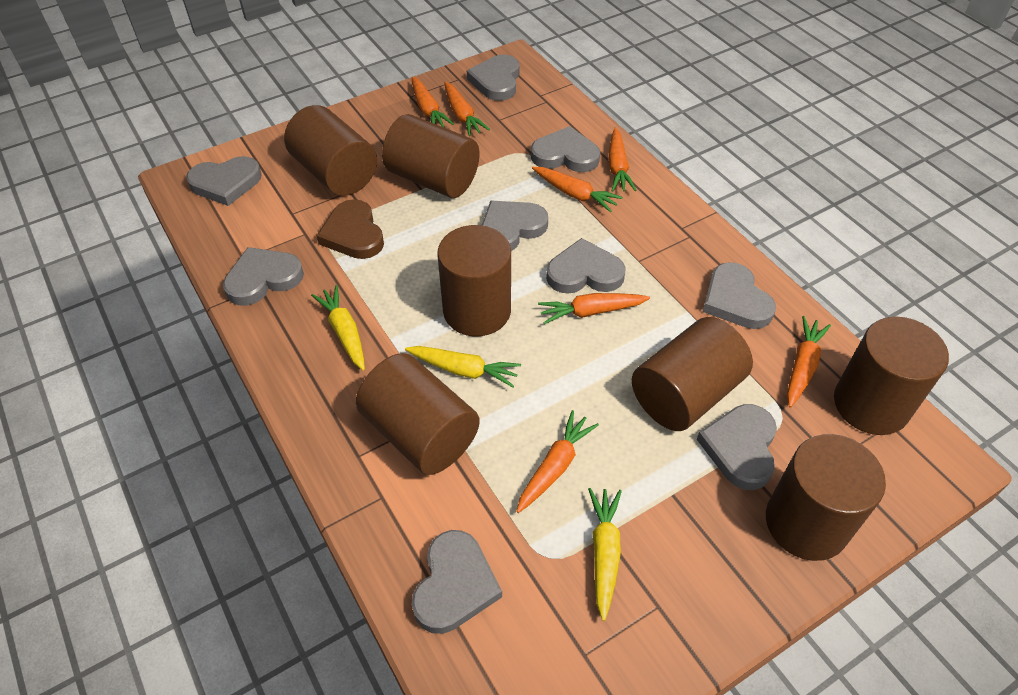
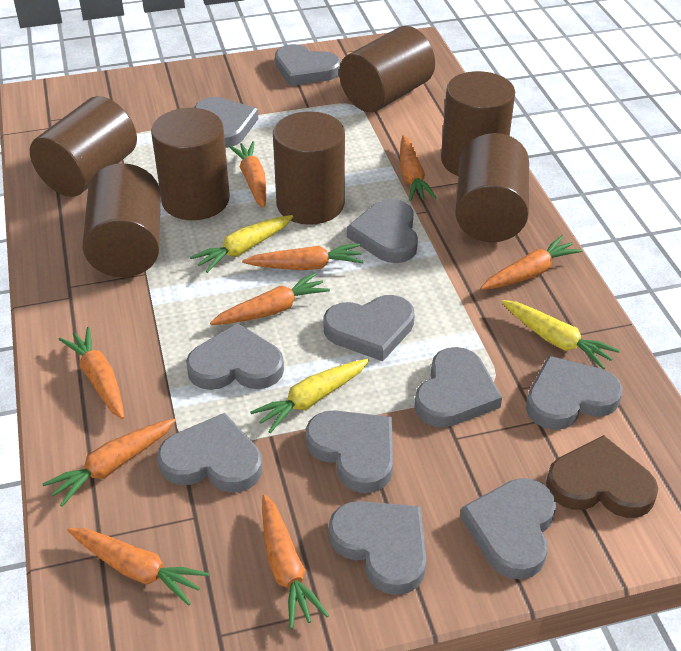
grey heart: 9 -> 11
orange carrot: 7 -> 9

